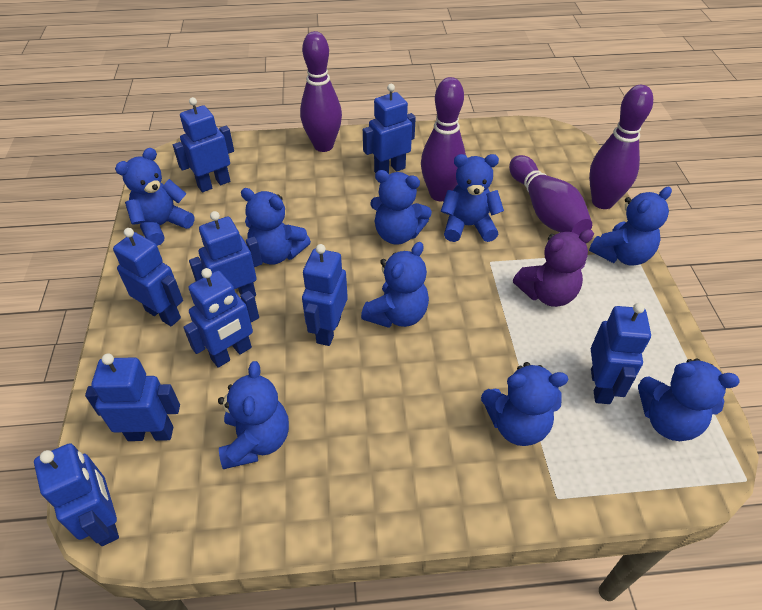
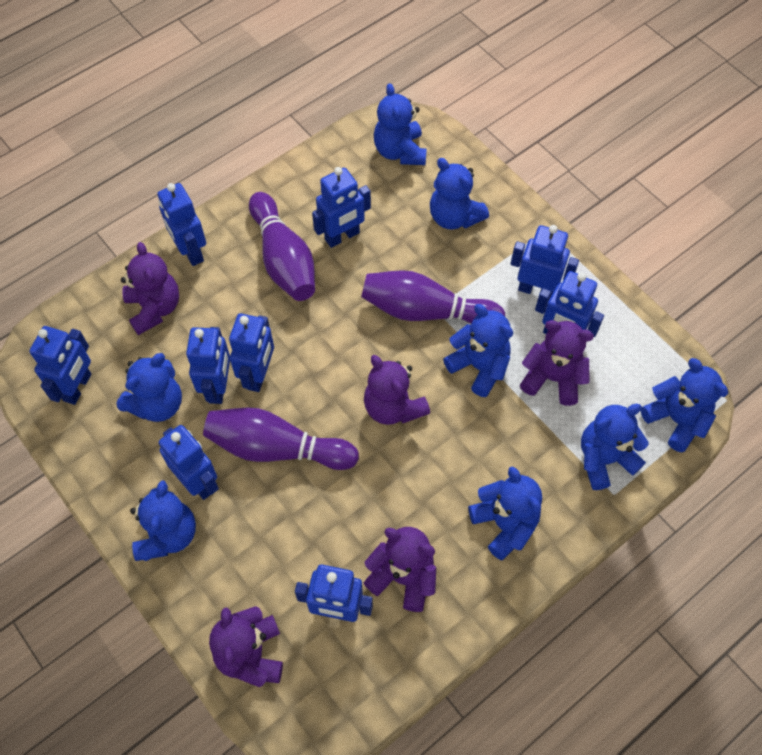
blue teddy bear: 9 -> 8
purple bowling pin: 4 -> 3
purple teddy bear: 1 -> 5

